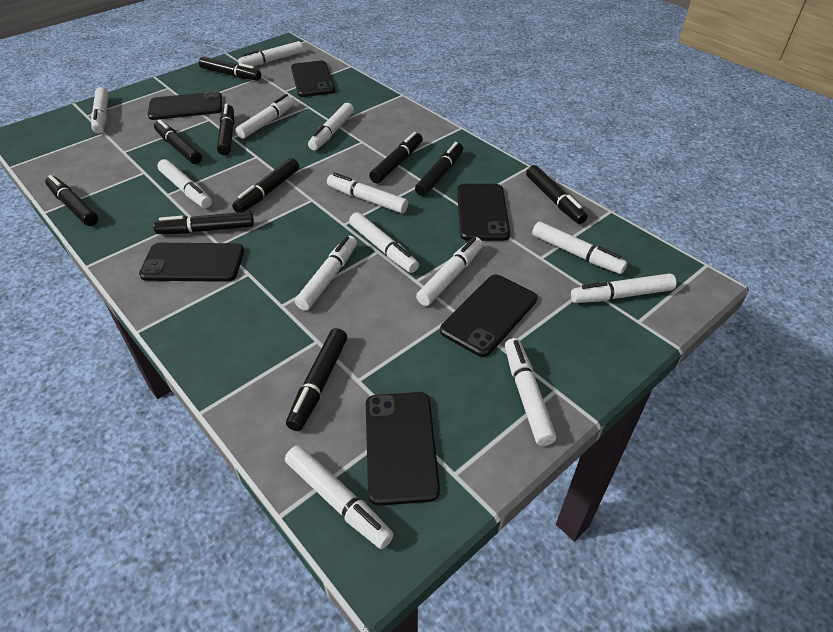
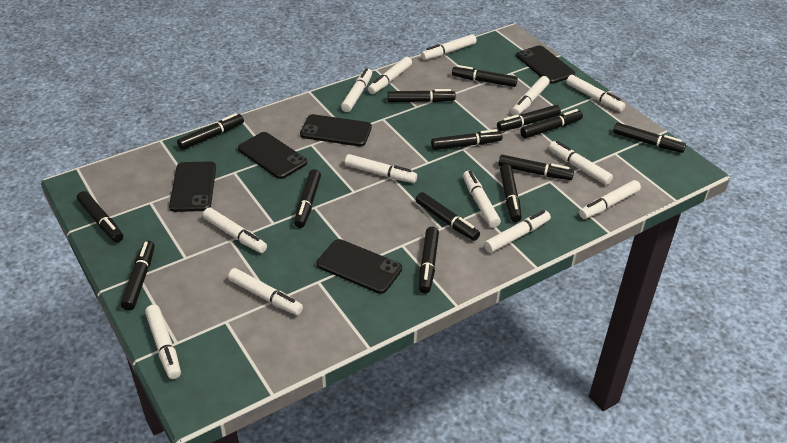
black marker: 10 -> 14
black phone: 6 -> 5

